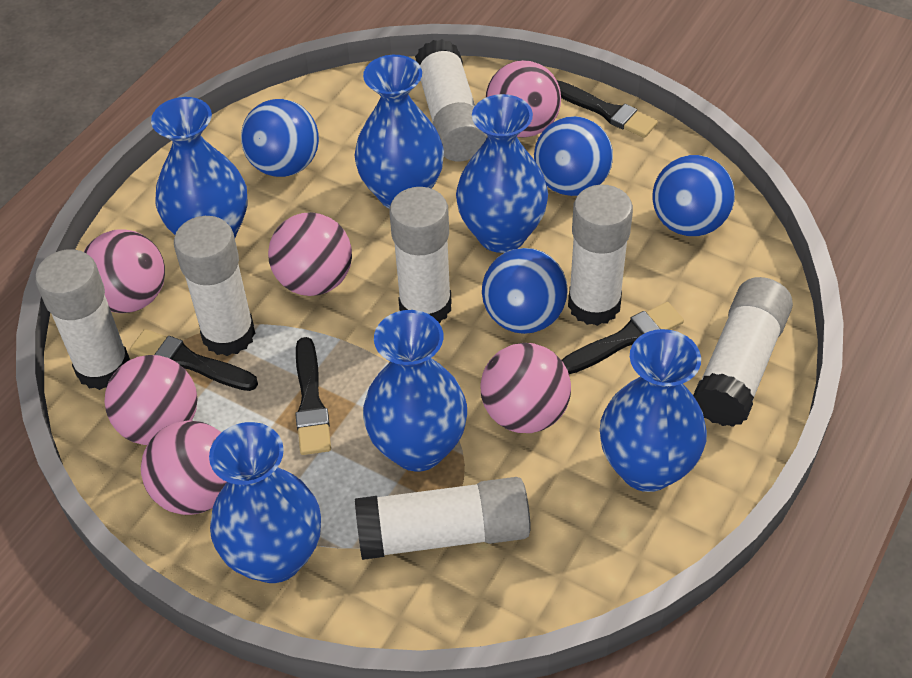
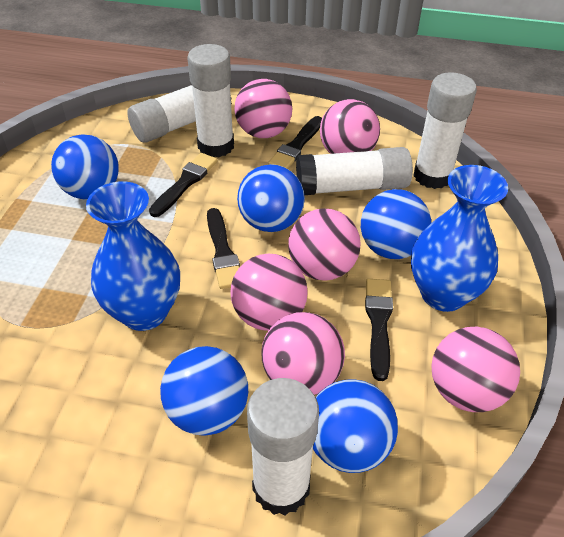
blue ball: 4 -> 5
blue vase: 6 -> 2
white glue stick: 7 -> 5

